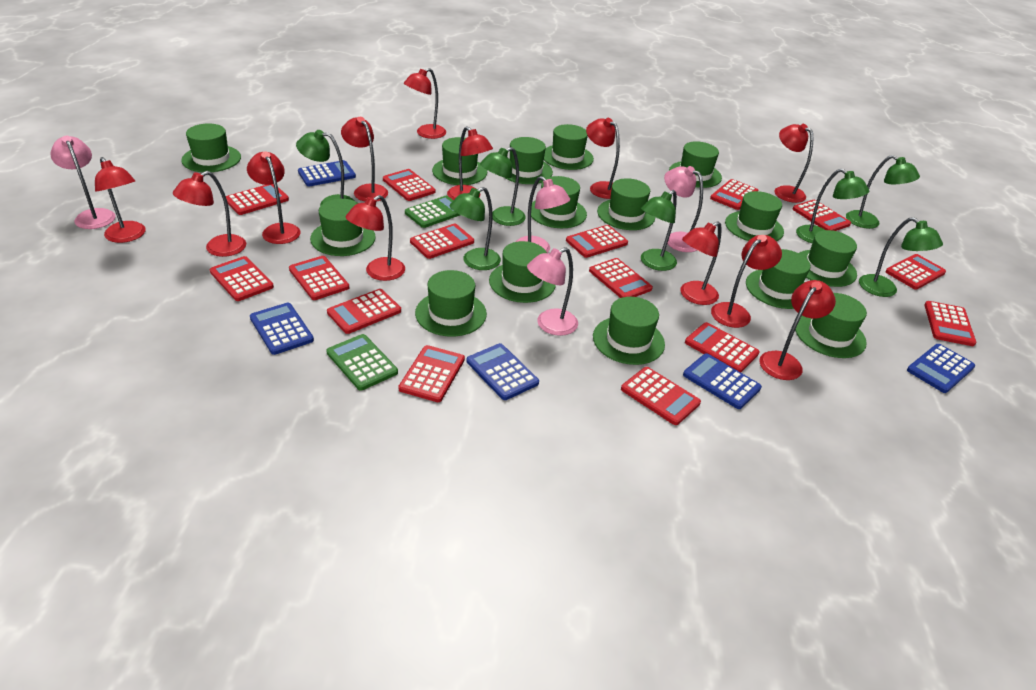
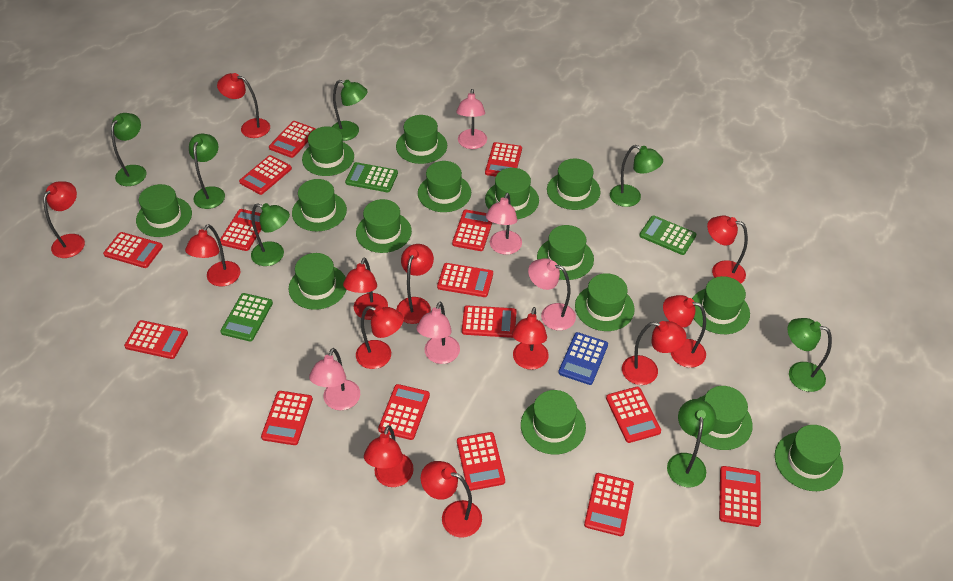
blue calculator: 5 -> 1
green calculator: 2 -> 3
pink lamp: 4 -> 5

